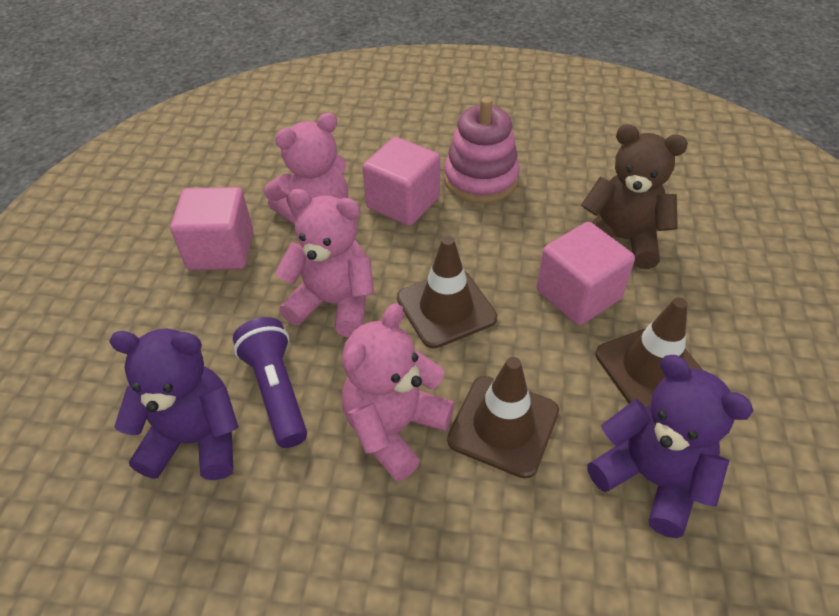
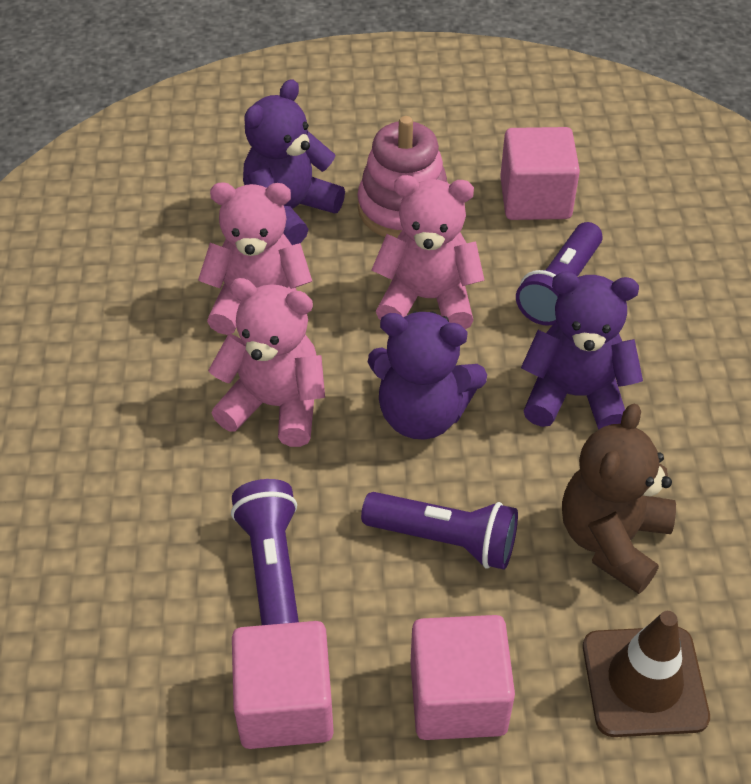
brown traffic cone: 3 -> 1
purple flashlight: 1 -> 3
purple teddy bear: 2 -> 3

